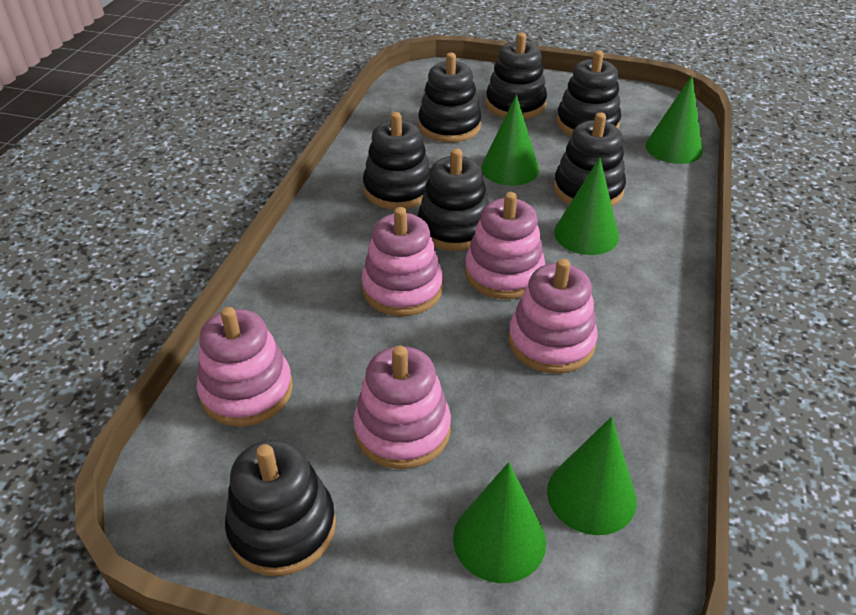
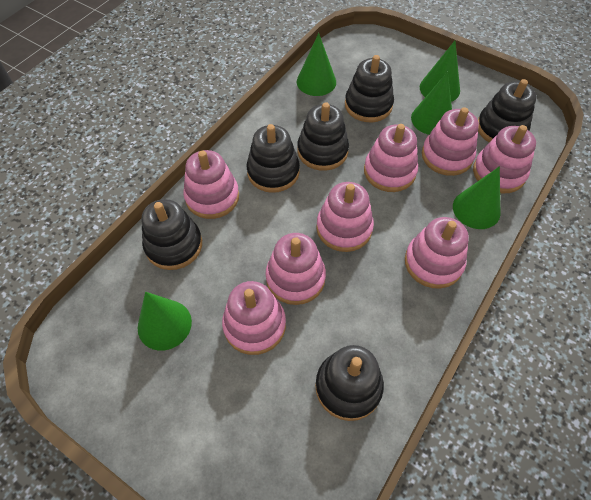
black stacking toy: 7 -> 6
pink stacking toy: 5 -> 8

